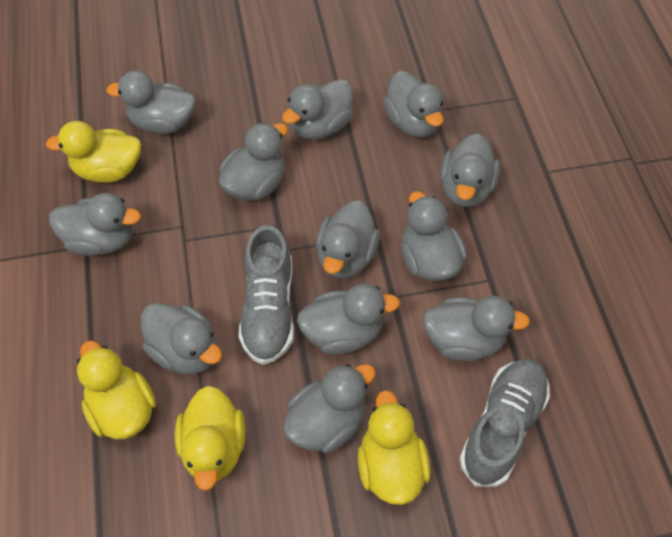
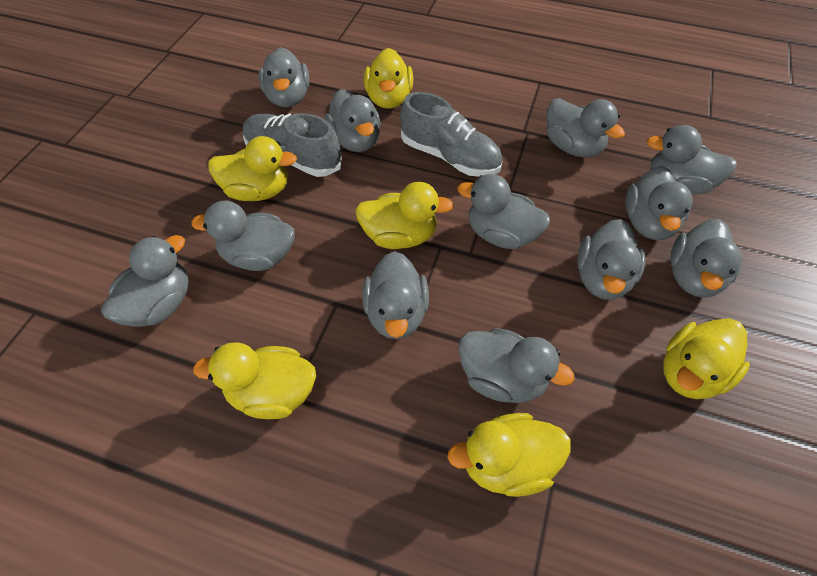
yellow duck: 4 -> 6

